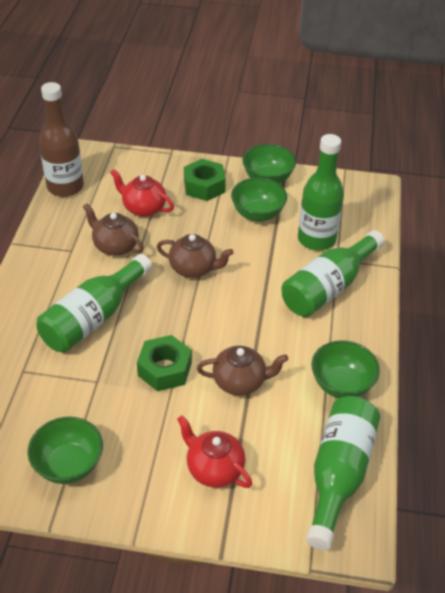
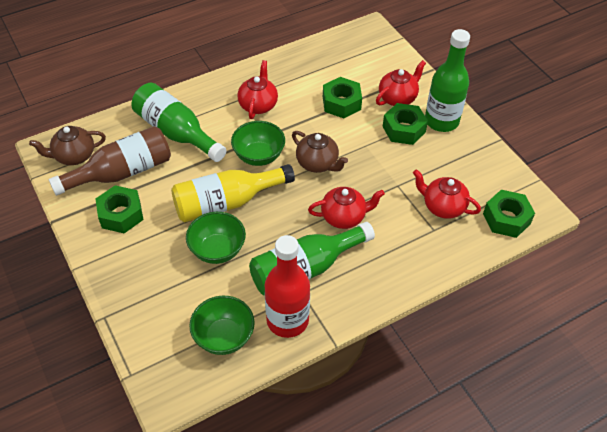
brown teapot: 3 -> 2
green bottle: 4 -> 3
green bowl: 4 -> 3
green nut: 2 -> 4
red bottle: 0 -> 1
red teapot: 2 -> 4
yellow bottle: 0 -> 1

